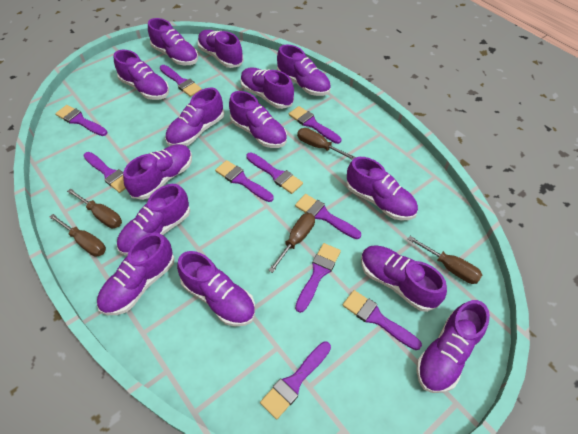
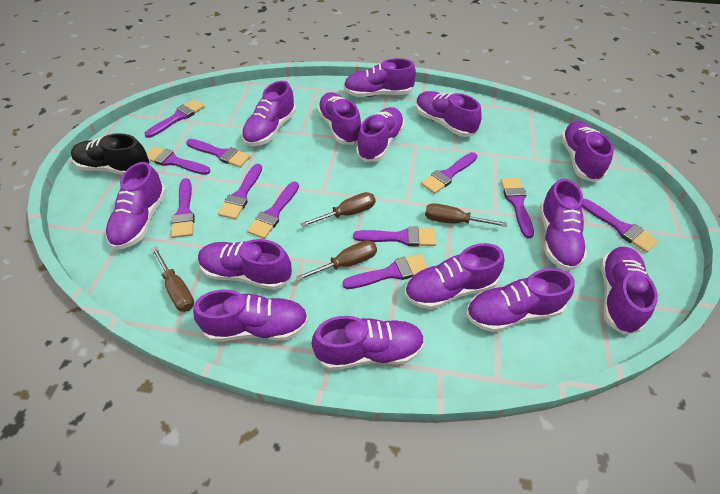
black shoe: 0 -> 1
brown screwdriver: 5 -> 4
purple brush: 10 -> 11

